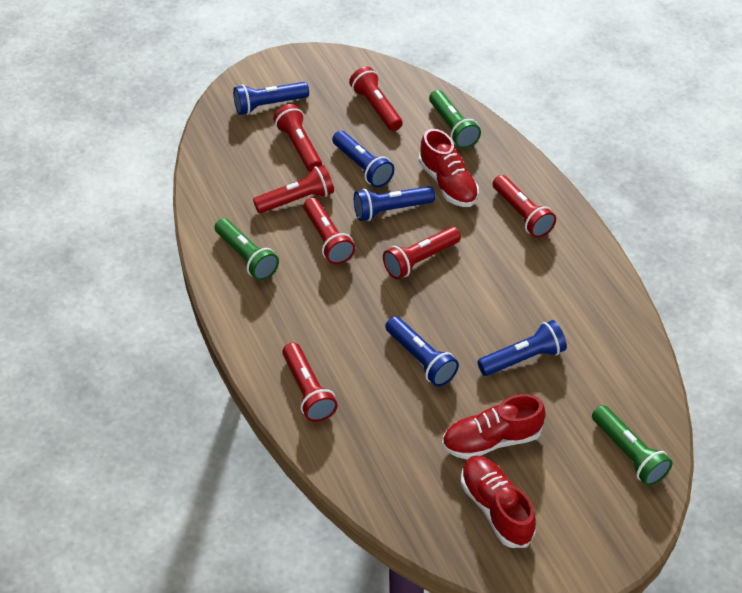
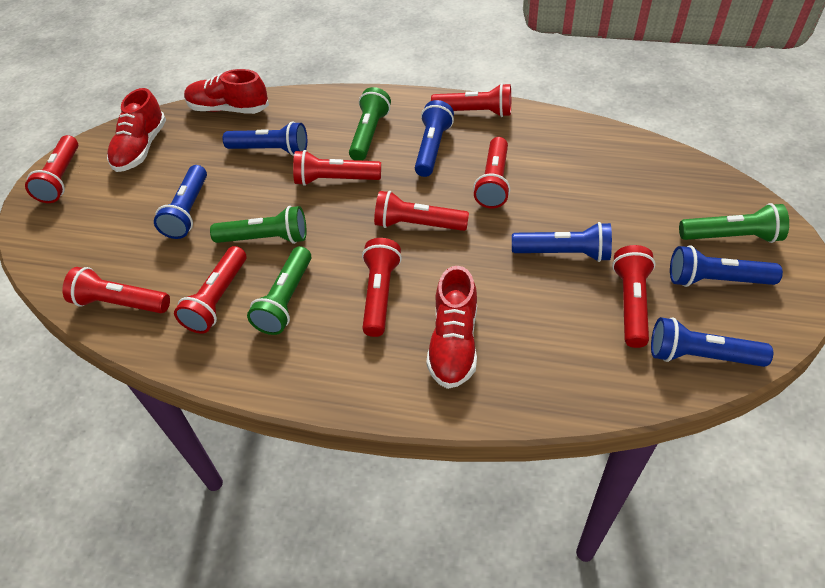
blue flashlight: 5 -> 6
green flashlight: 3 -> 4
red flashlight: 7 -> 9

